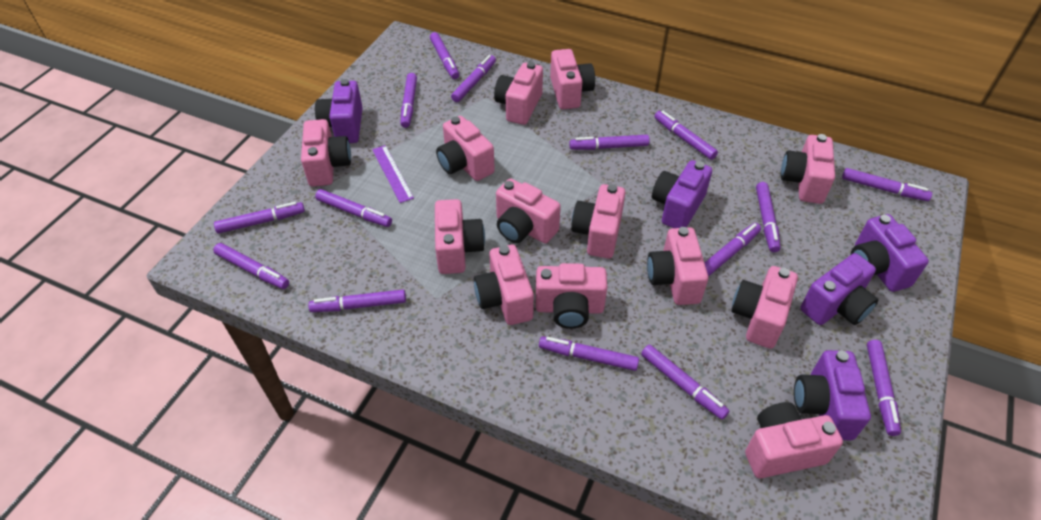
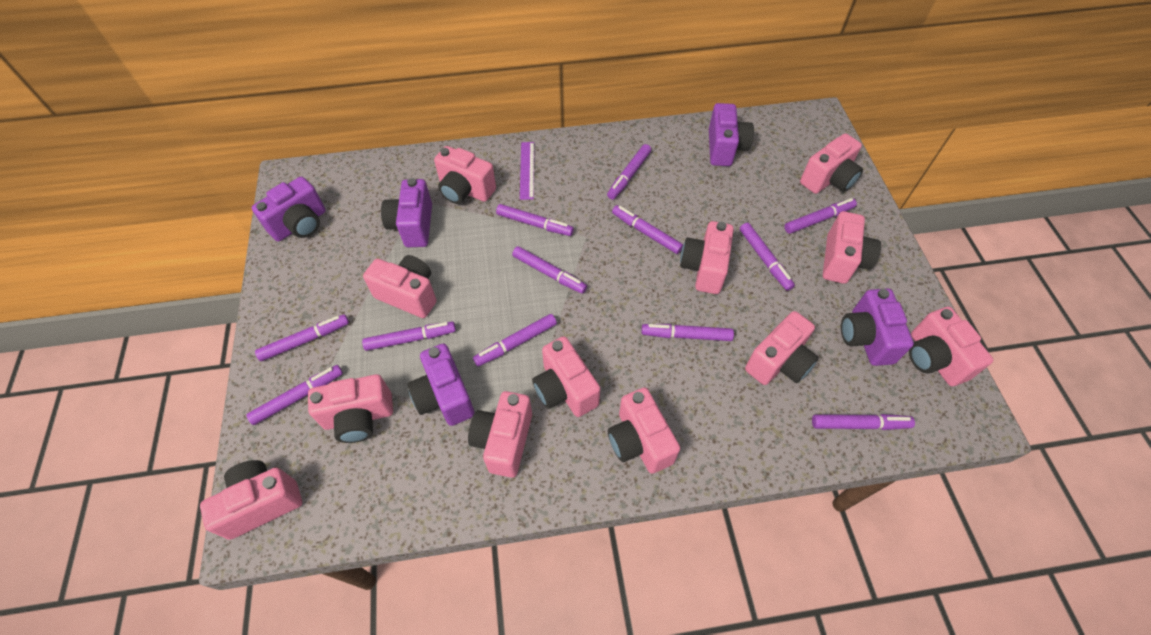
pink camera: 13 -> 12
purple marker: 15 -> 12

